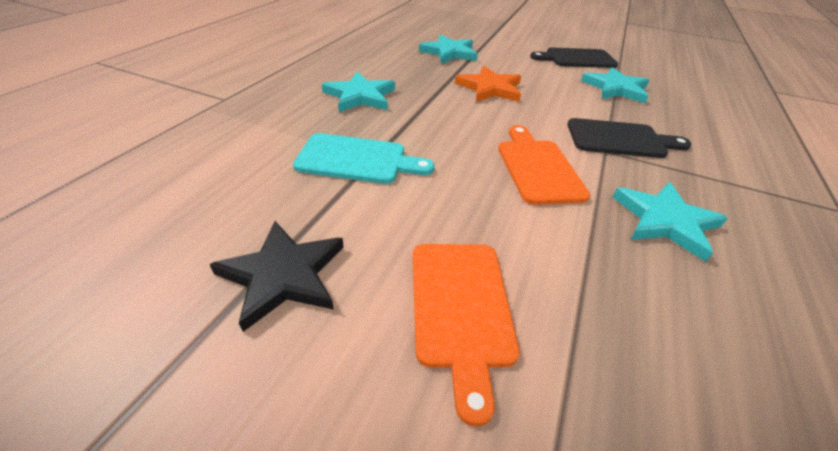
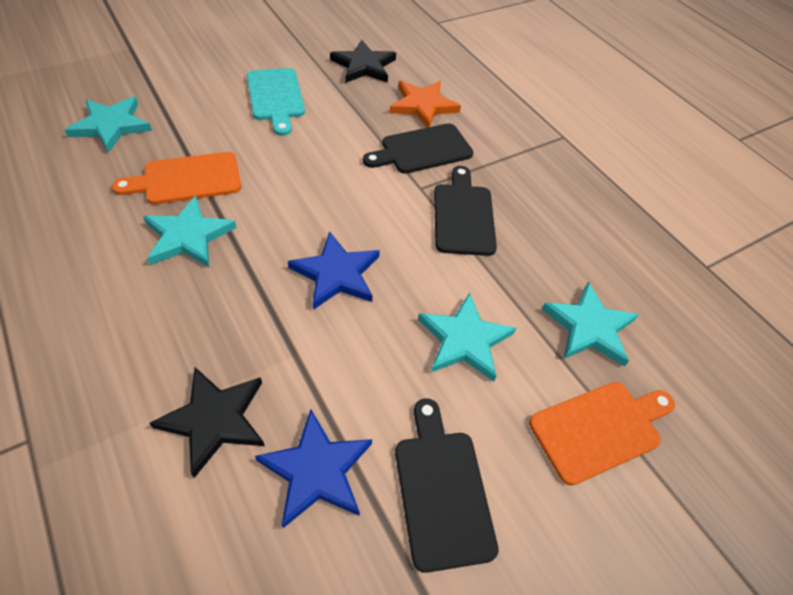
black cutting board: 2 -> 3
black star: 1 -> 2
blue star: 0 -> 2

